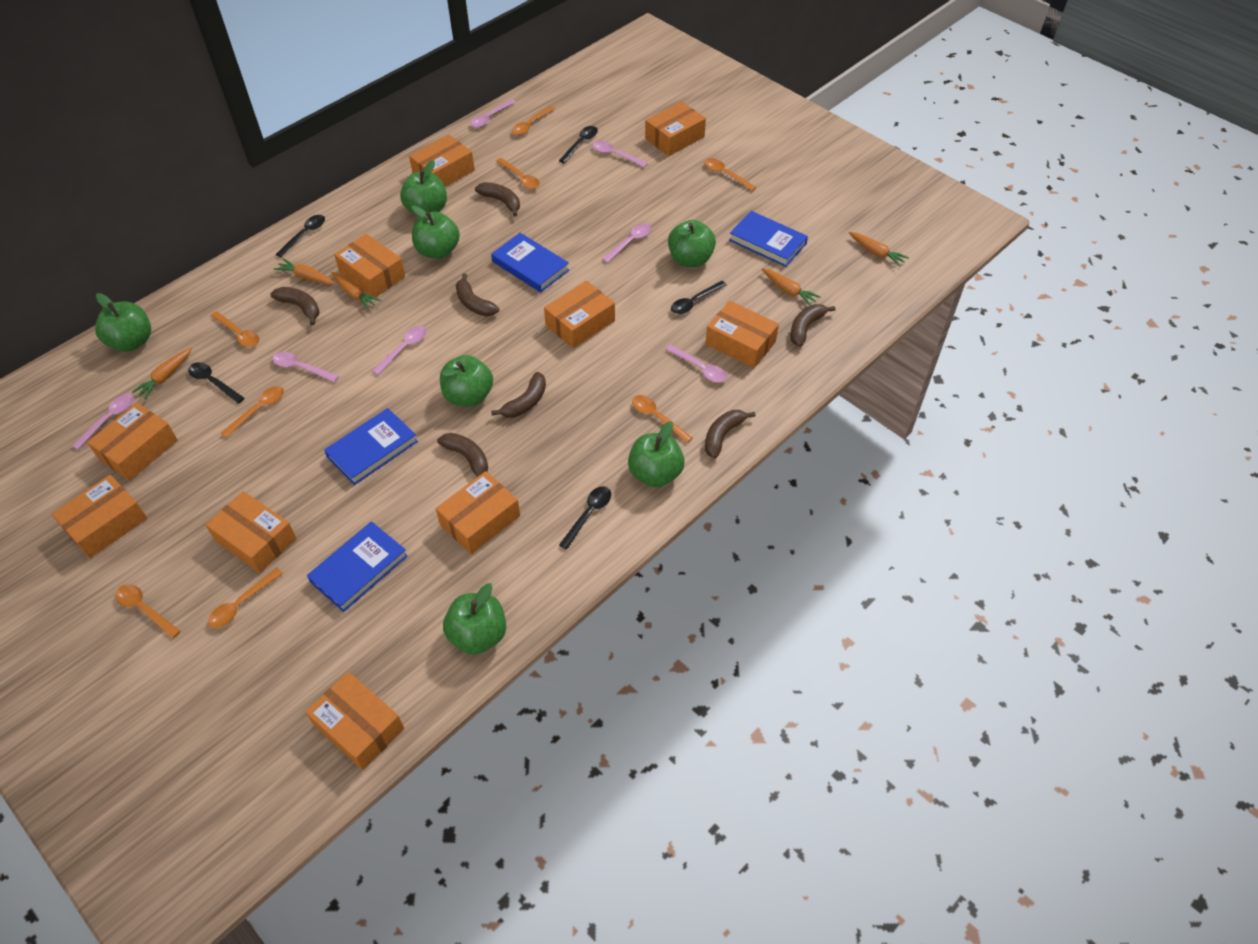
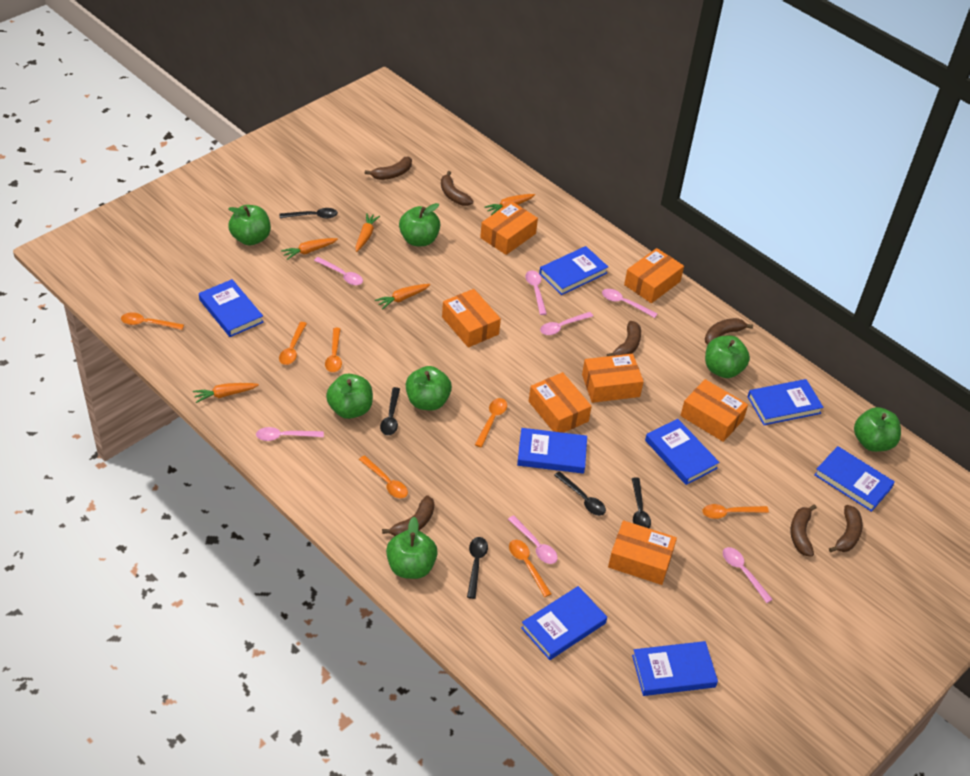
blue book: 4 -> 8
orange box: 10 -> 7
orange spoon: 8 -> 7

